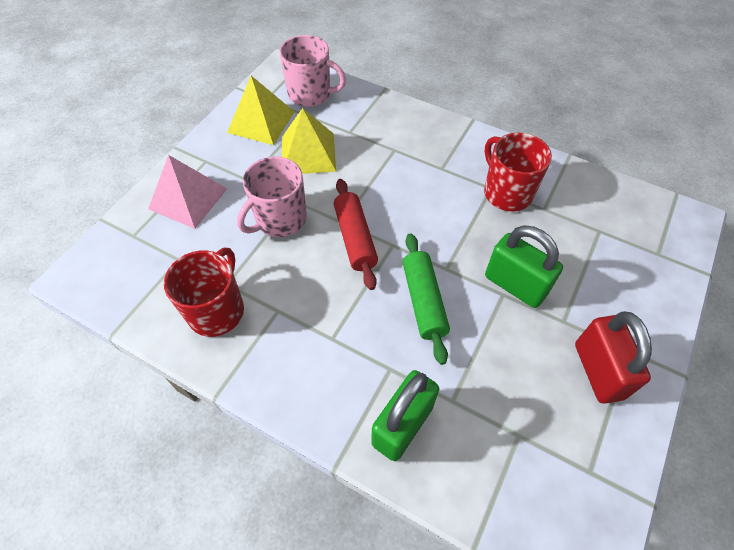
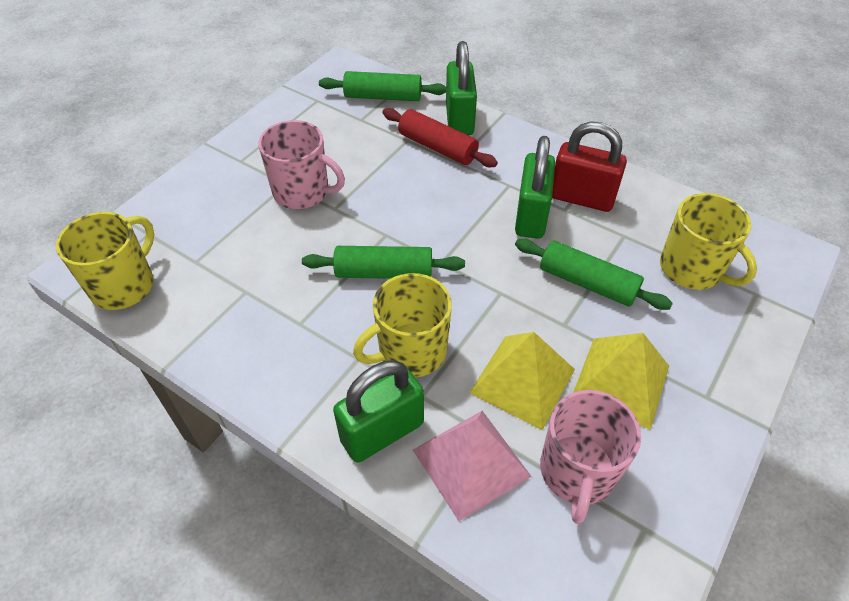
green padlock: 2 -> 3
green rolling pin: 1 -> 3
red mug: 2 -> 0
yellow mug: 0 -> 3

